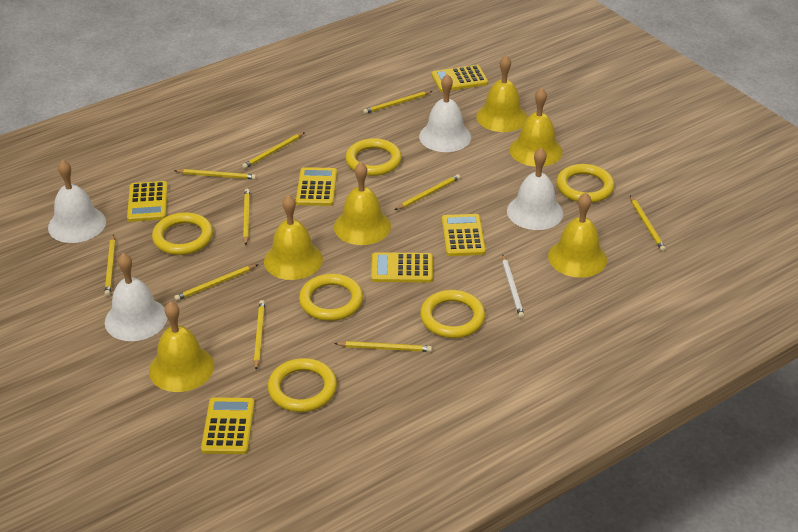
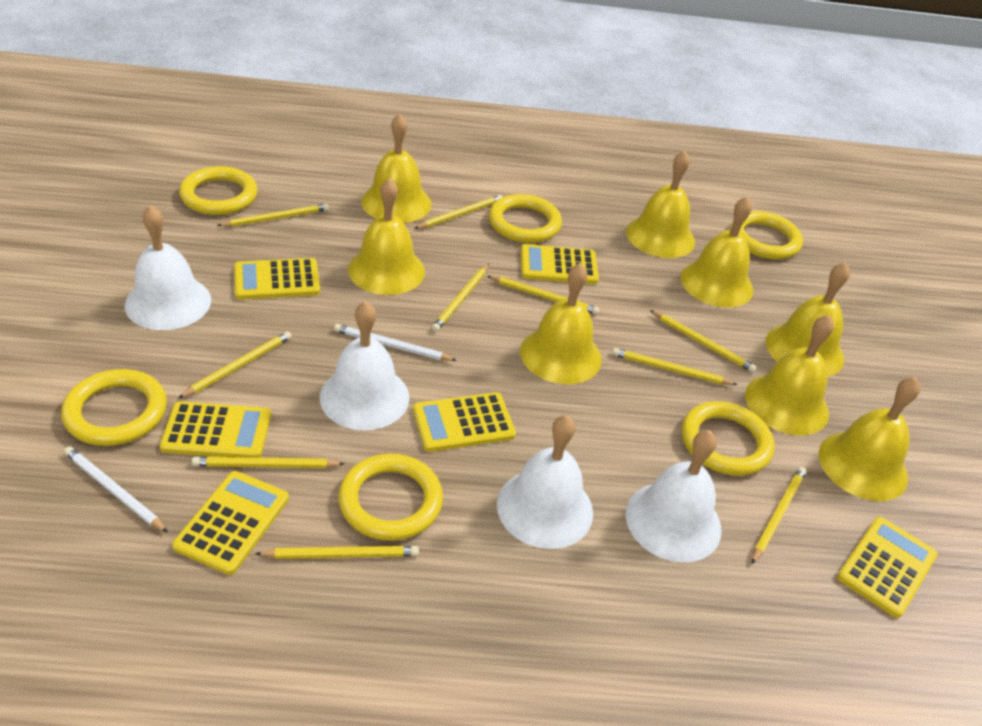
white pencil: 1 -> 2
yellow bell: 6 -> 8

